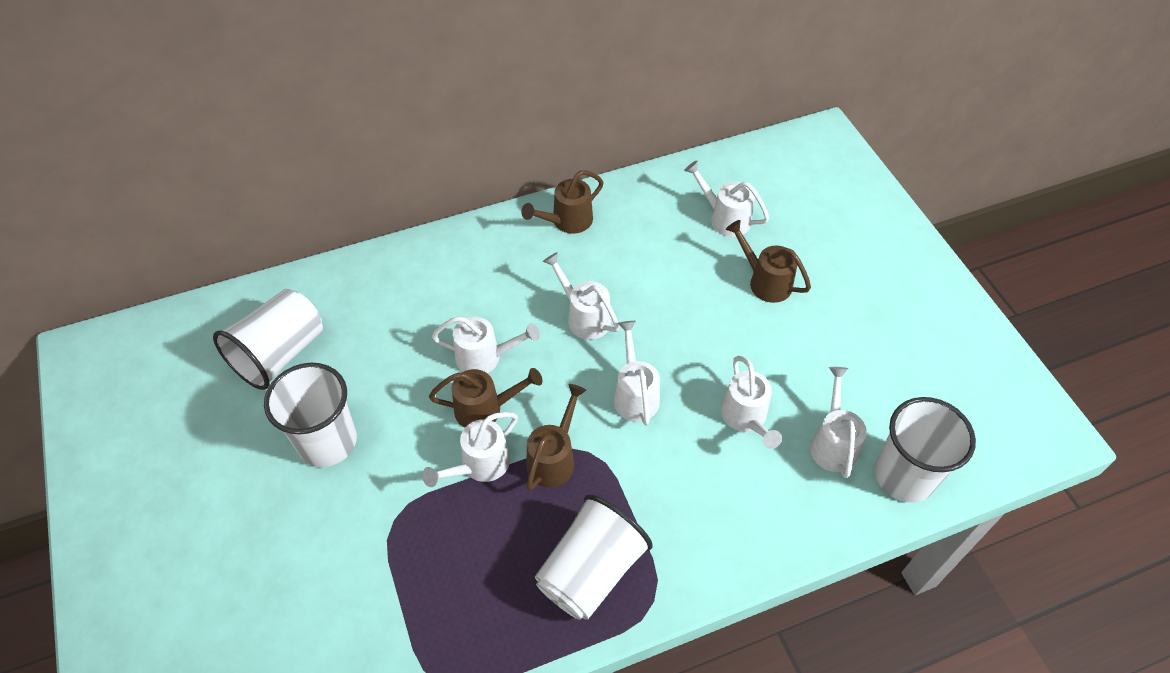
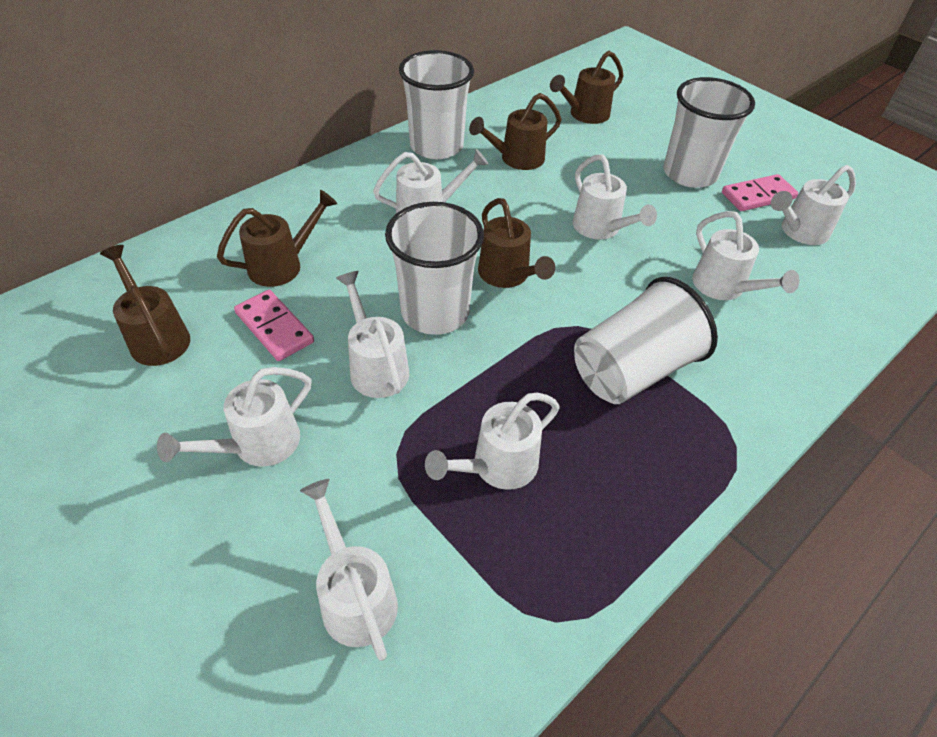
brown watering can: 4 -> 5
pink domino: 0 -> 2
white watering can: 7 -> 8

